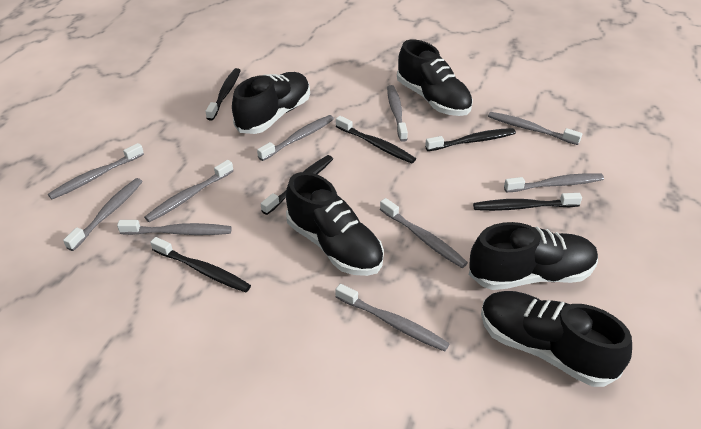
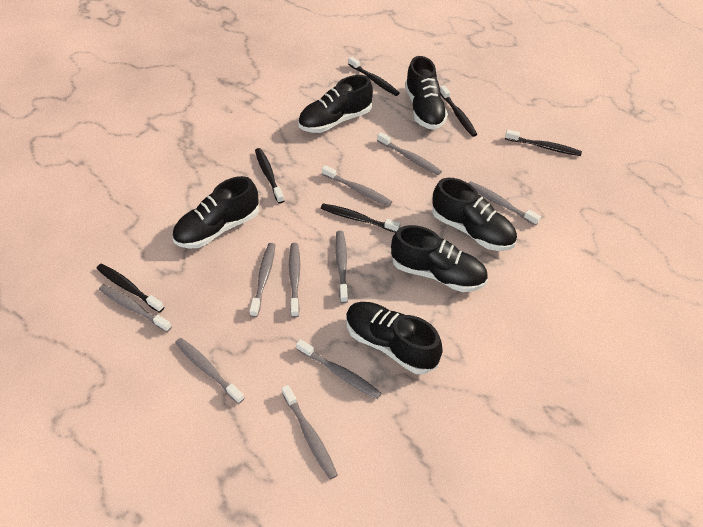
black shoe: 5 -> 6

